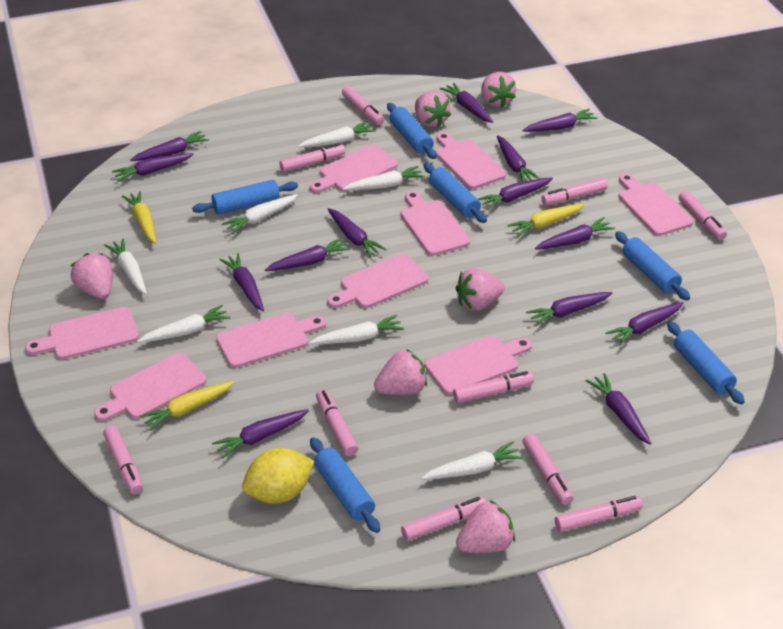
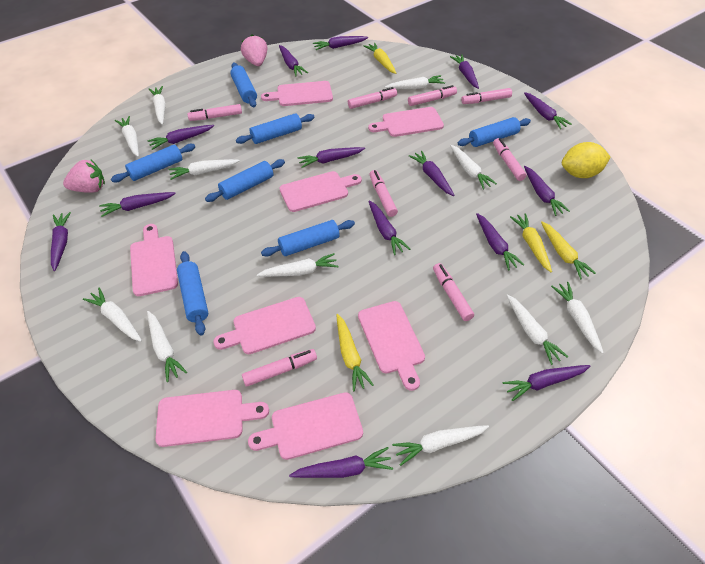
blue rolling pin: 6 -> 7
pink cutting board: 9 -> 8
pink marker: 10 -> 8
pink strawberry: 6 -> 2
white carrot: 7 -> 11
yellow carrot: 3 -> 4

